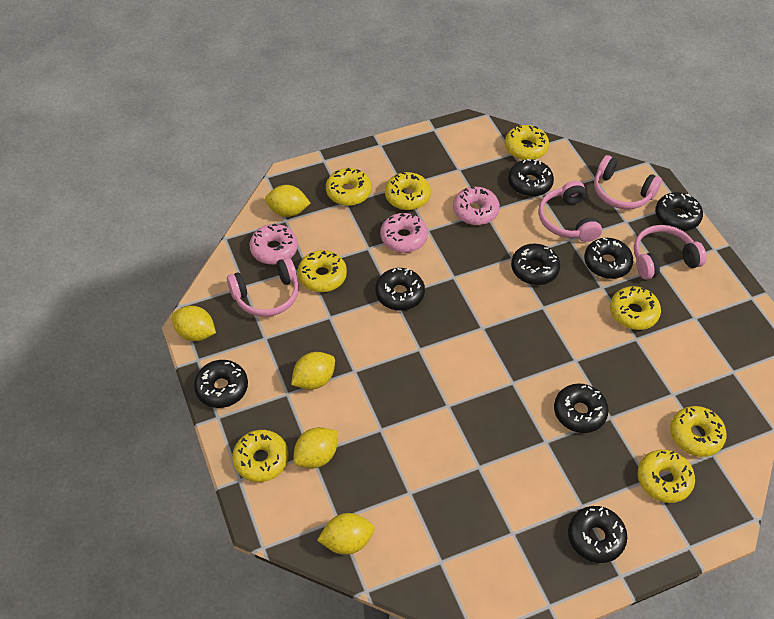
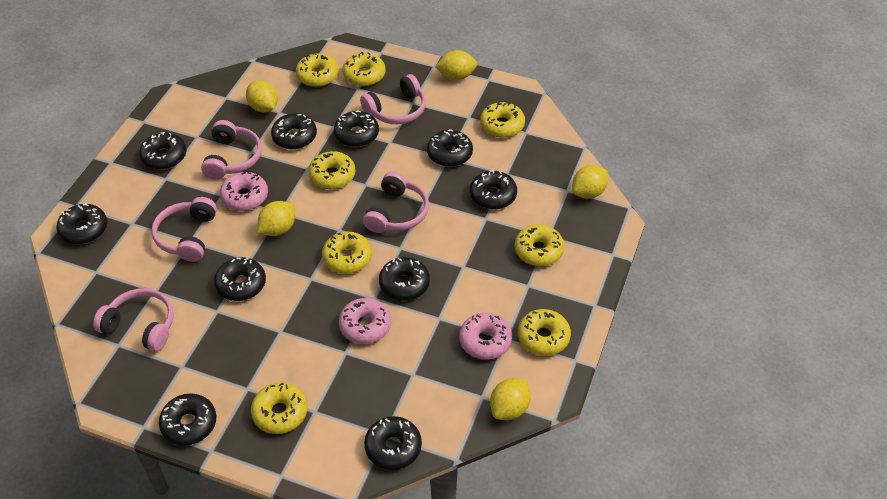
black donut: 8 -> 10
pink headphones: 4 -> 5

